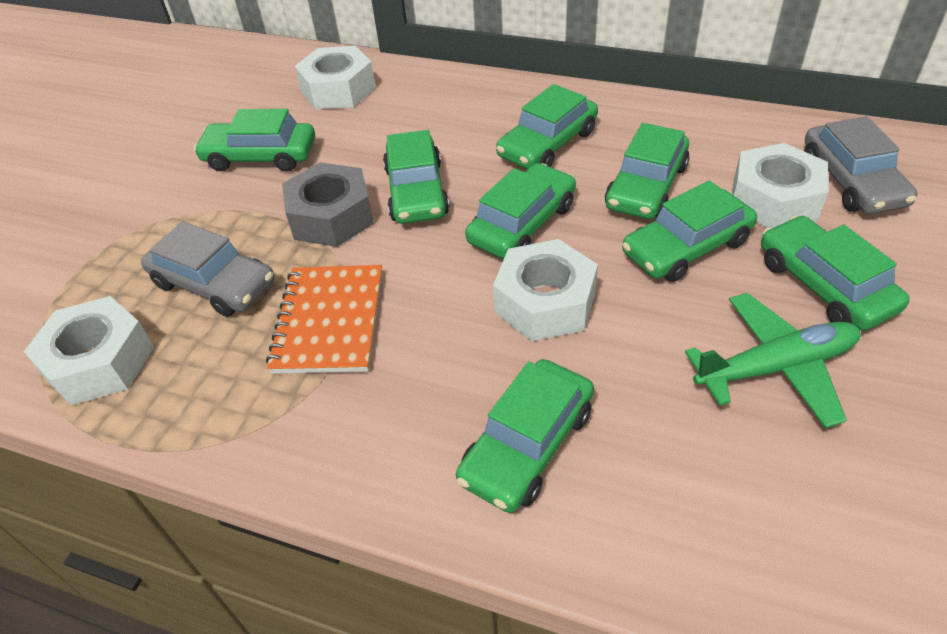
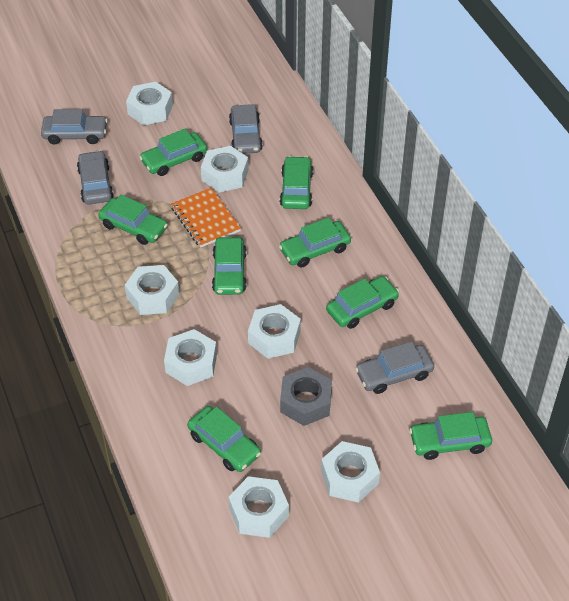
green plane: 1 -> 0
grey car: 2 -> 4
white nut: 4 -> 7

